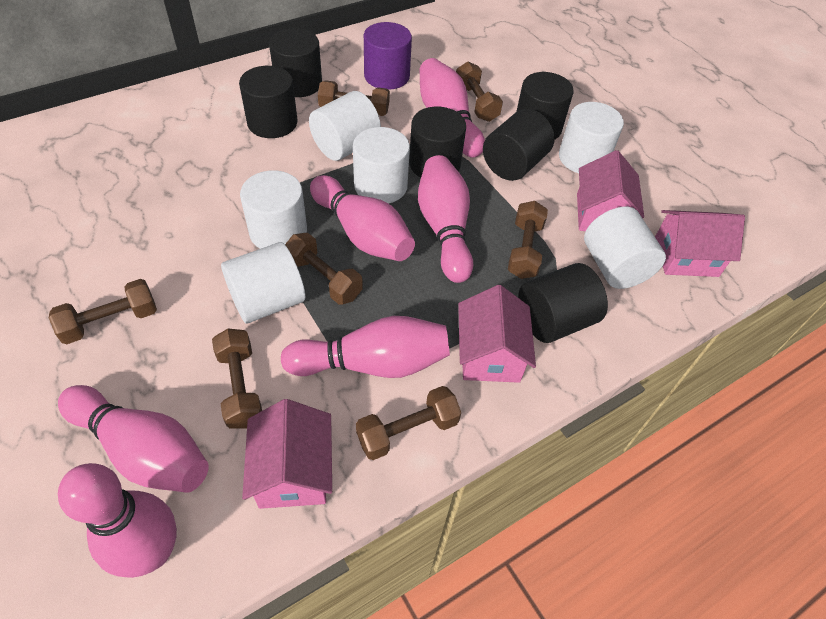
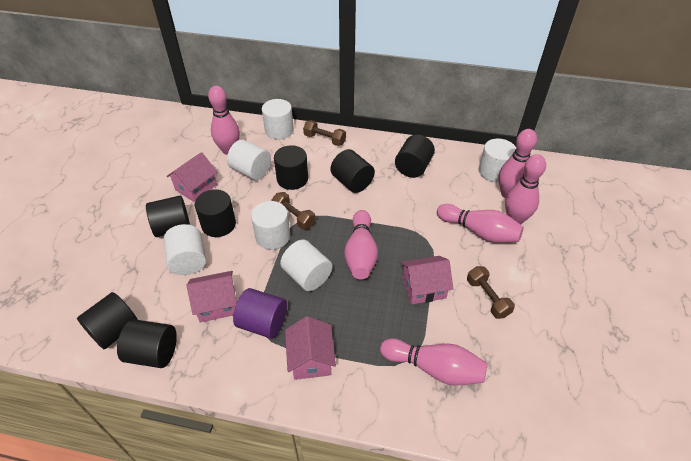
black cylinder: 6 -> 7
brown dumbbell: 7 -> 3

